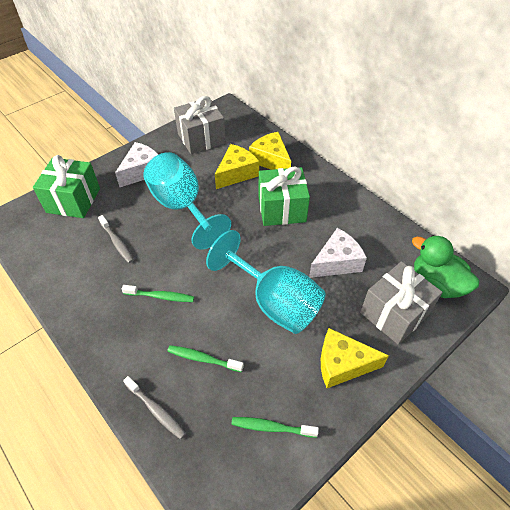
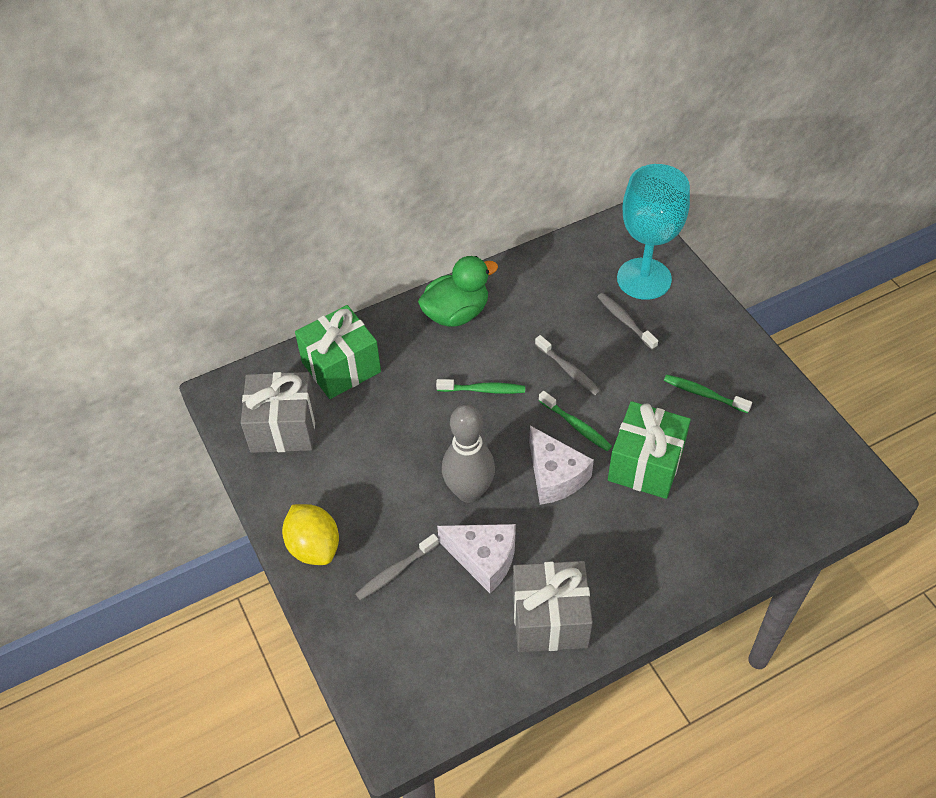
grey bowling pin: 0 -> 1
grey toothbrush: 2 -> 3
turquoise goblet: 2 -> 1
yellow cheese: 3 -> 0
yellow lemon: 0 -> 1

